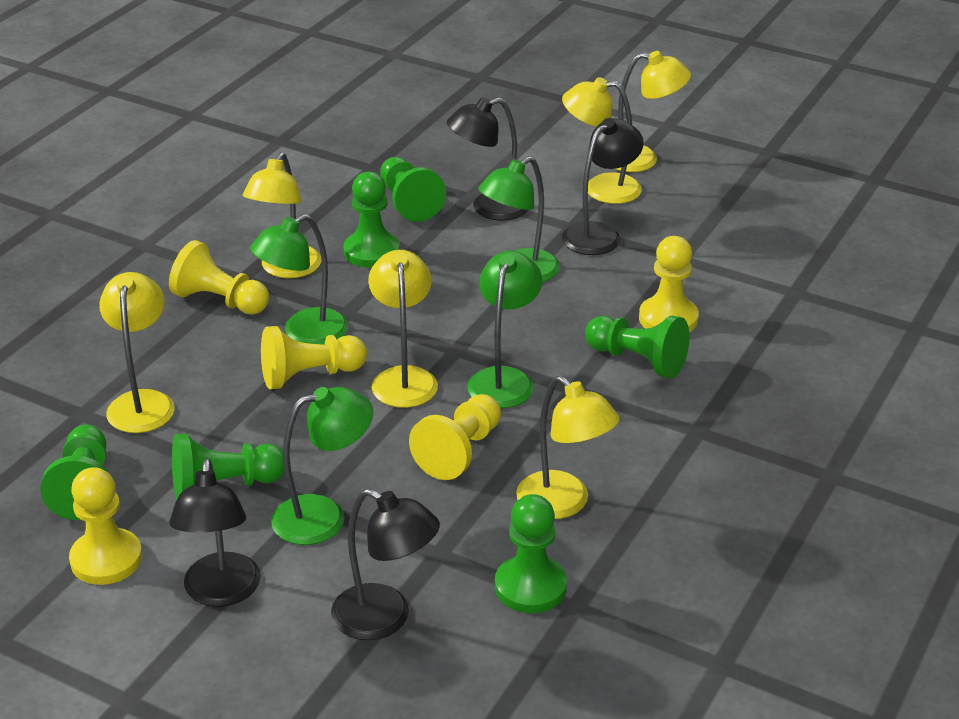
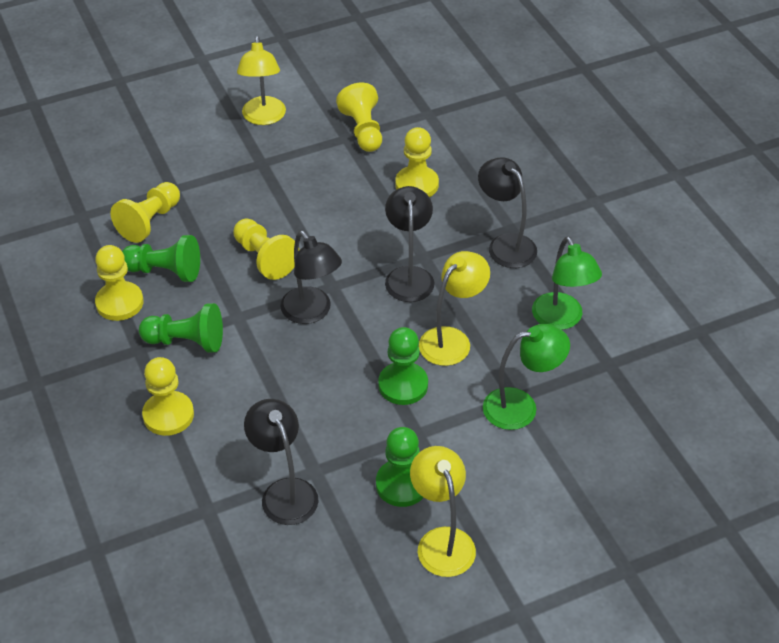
green lamp: 4 -> 2
green pawn: 6 -> 4
yellow lamp: 6 -> 3
yellow pawn: 5 -> 6

